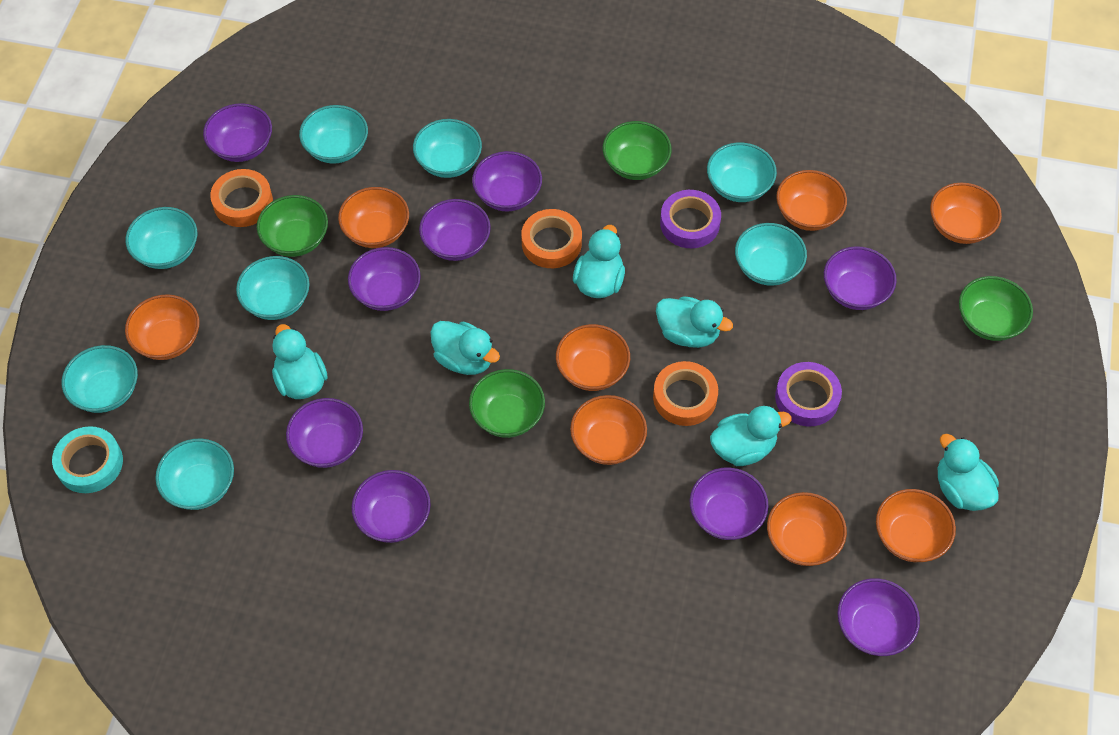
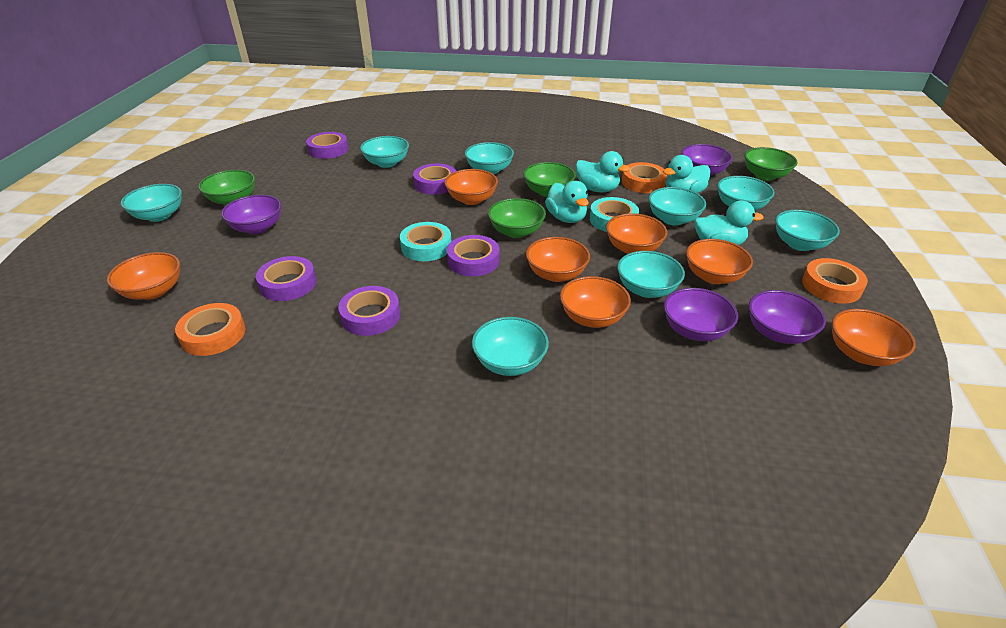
orange bowl: 8 -> 7
purple bowl: 9 -> 4
purple tape: 2 -> 5
turquoise duck: 6 -> 4
turquoise tape: 1 -> 2

